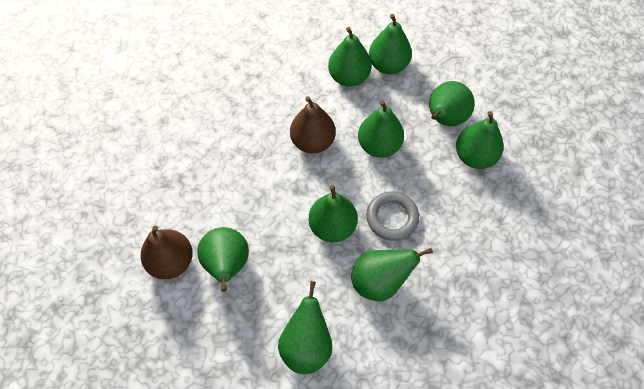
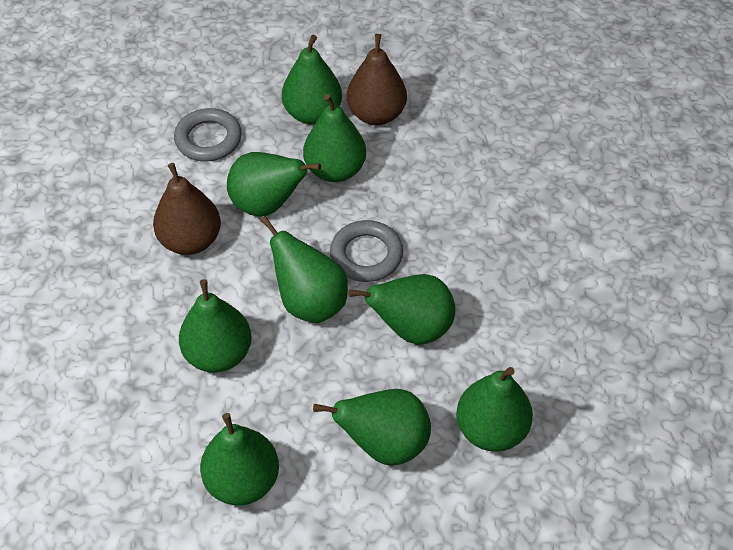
grey ring: 1 -> 2

